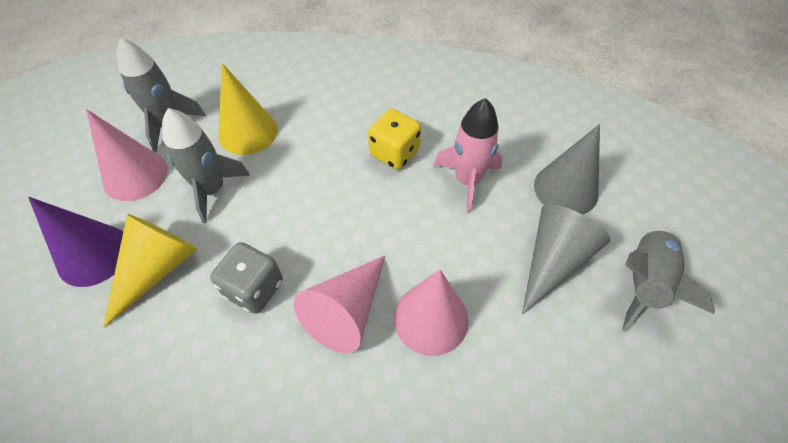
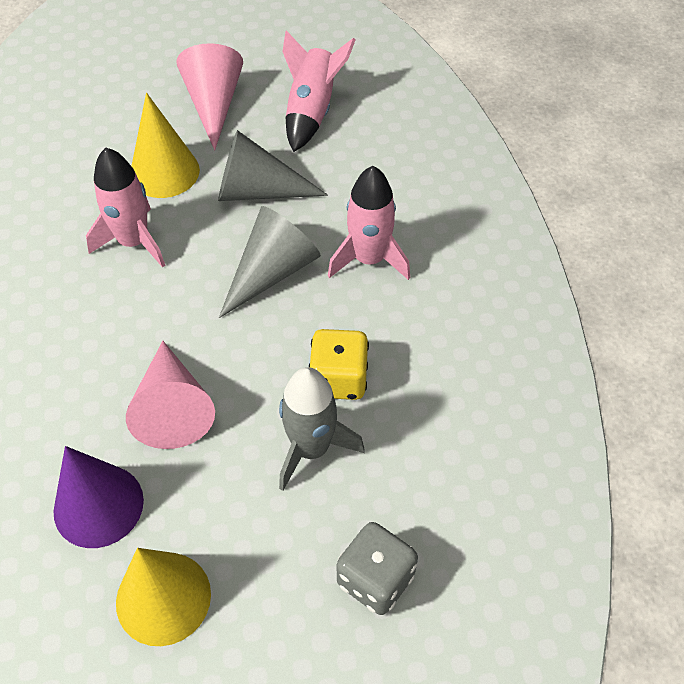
grey rocket: 3 -> 1
pink cone: 3 -> 2
pink rocket: 1 -> 3

